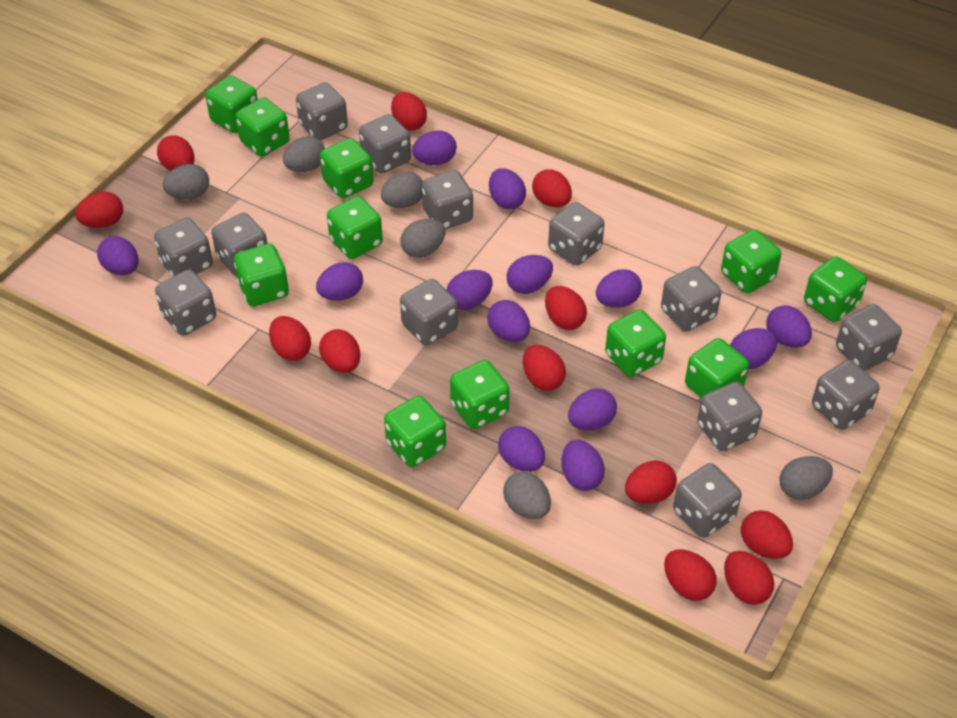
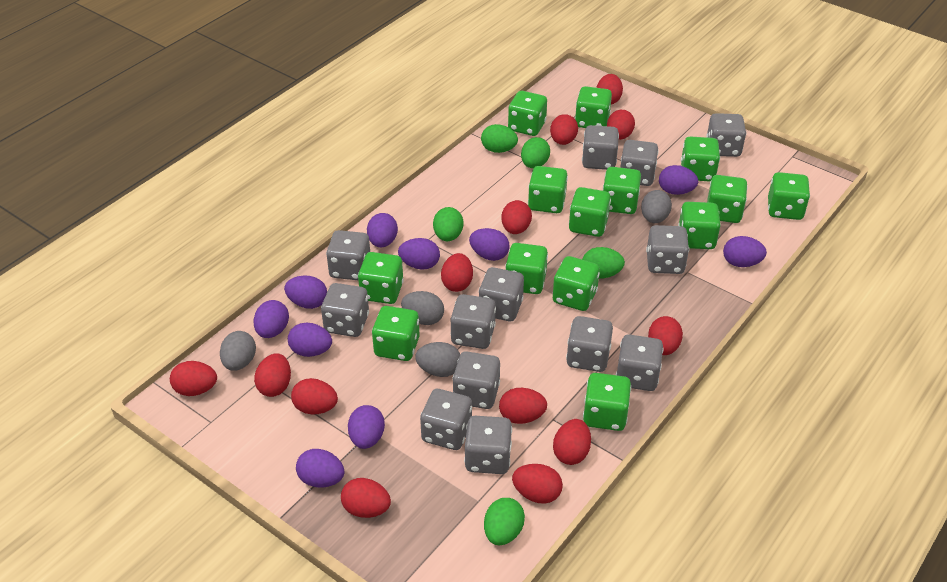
green dice: 11 -> 14
green egg: 0 -> 5
grey egg: 6 -> 4
purple egg: 13 -> 10
red egg: 12 -> 13

